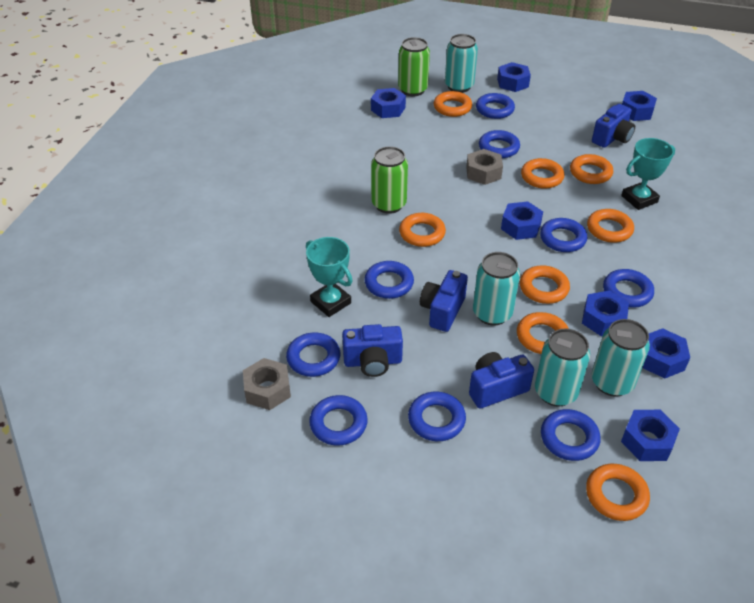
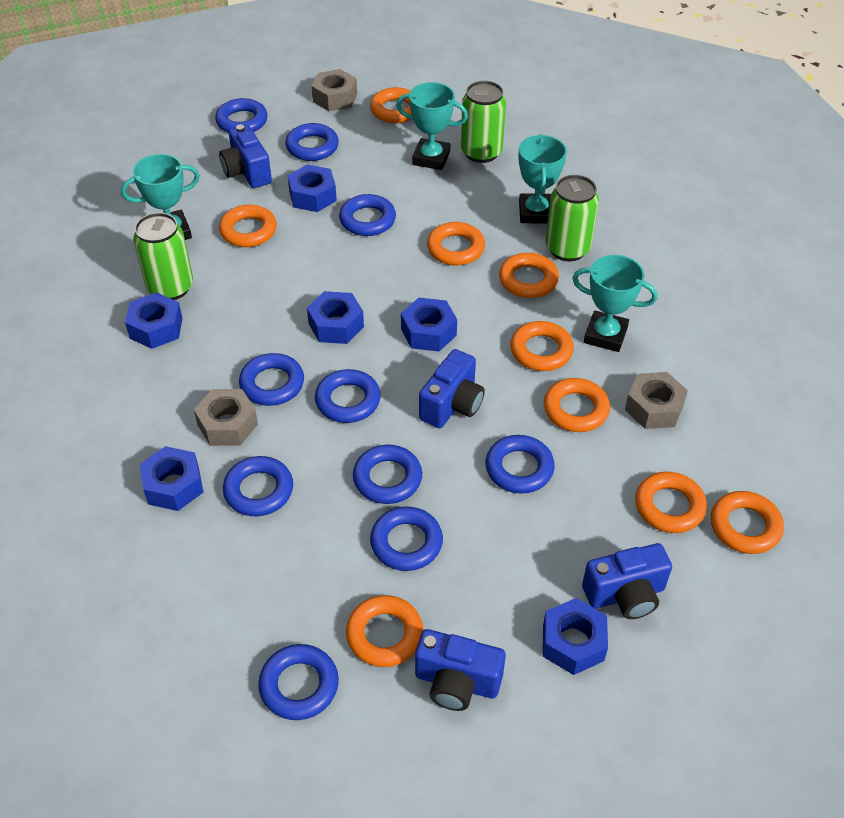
blue nut: 7 -> 6
blue ring: 9 -> 10
green can: 2 -> 3
grey nut: 2 -> 3
orange ring: 8 -> 9
turquoise can: 4 -> 0
turquoise trophy: 2 -> 4

